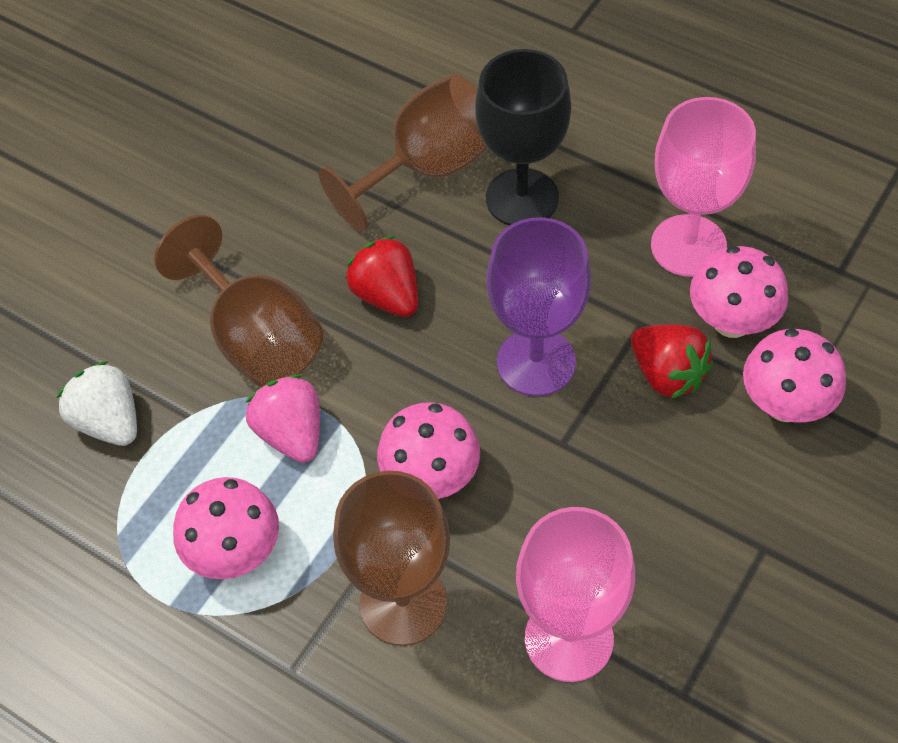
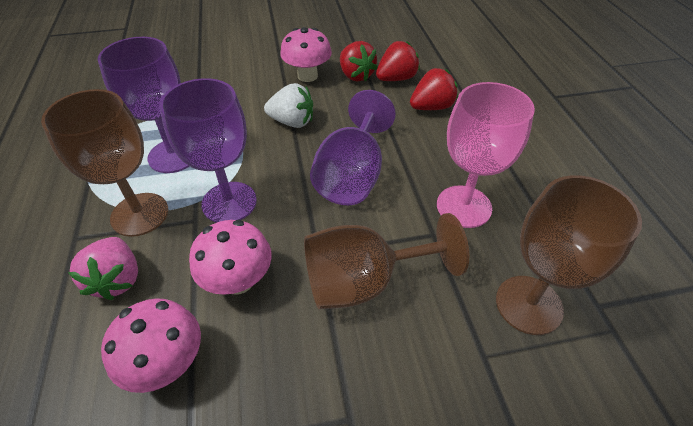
black goblet: 1 -> 0
pink goblet: 2 -> 1
pink mushroom: 4 -> 3
purple goblet: 1 -> 3
red strawberry: 2 -> 3

